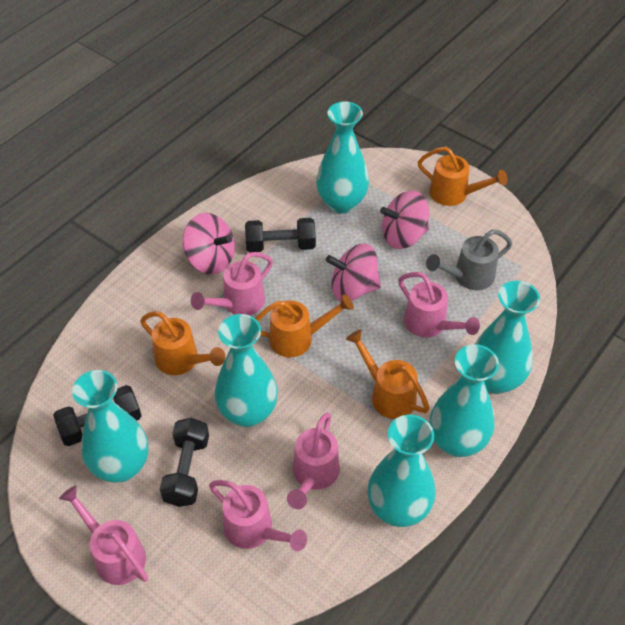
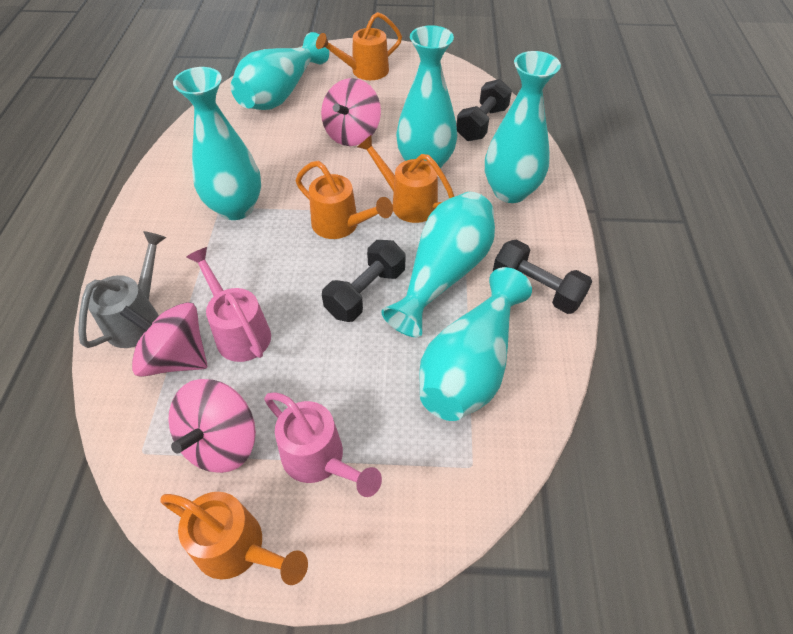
pink watering can: 5 -> 2

